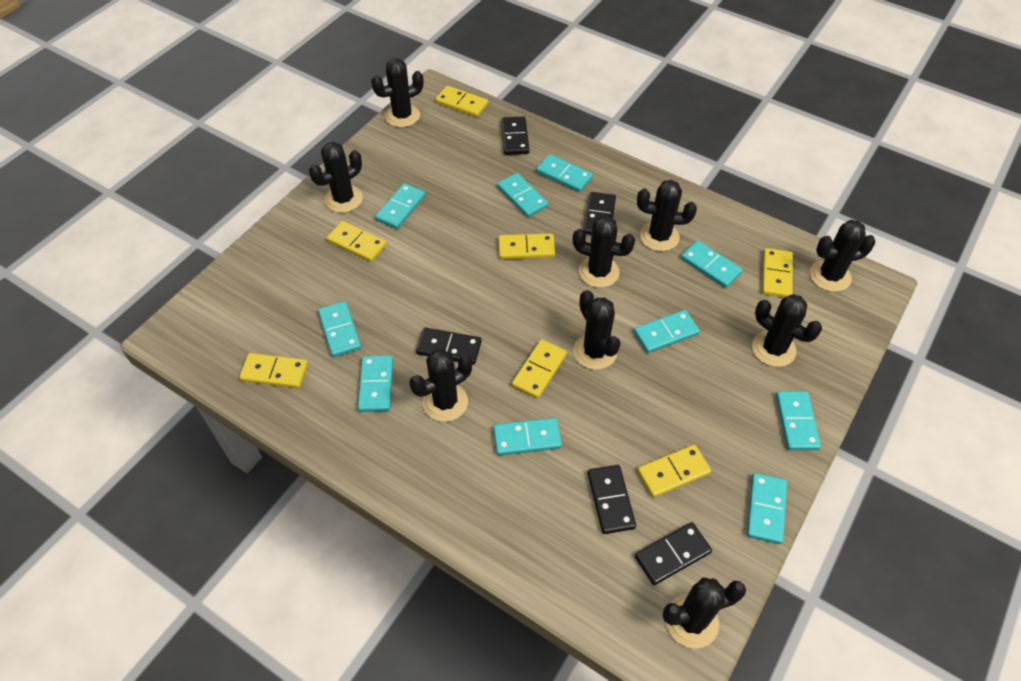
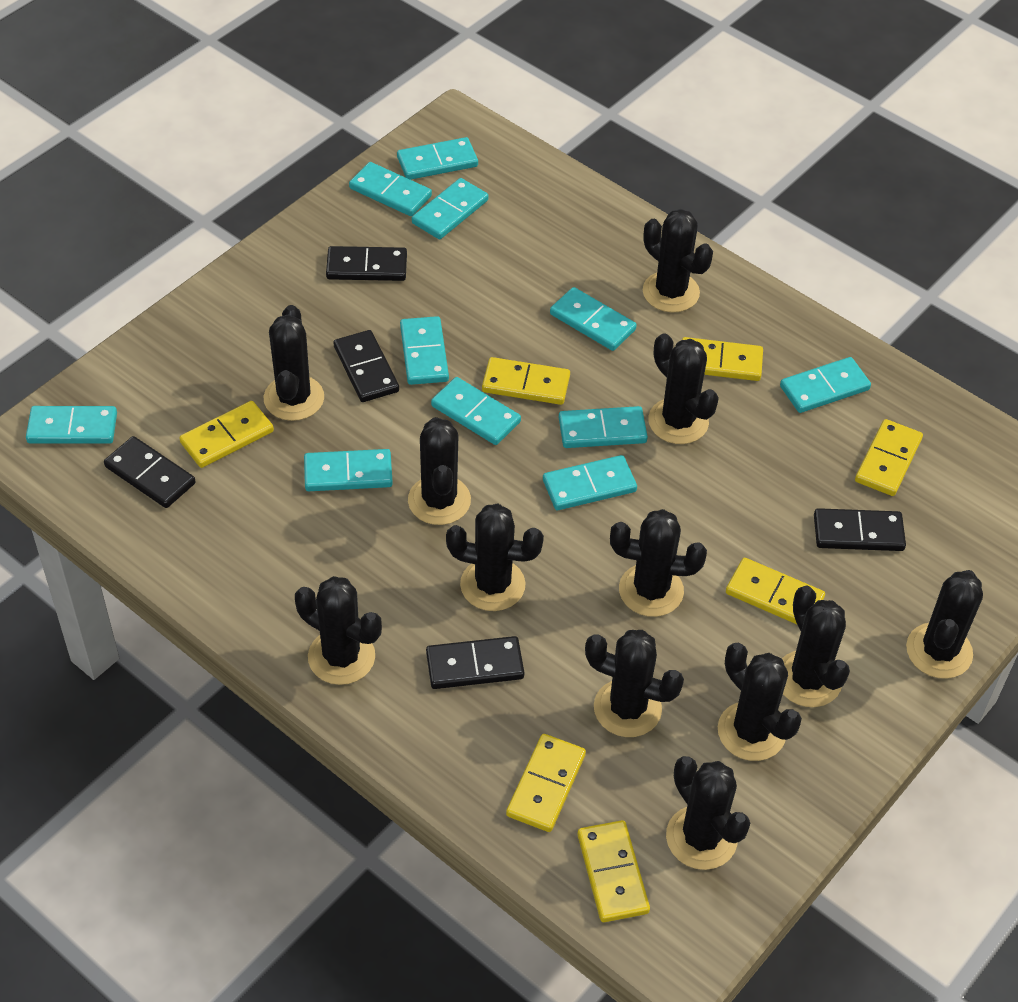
black cactus: 9 -> 12
turquoise domino: 10 -> 11

